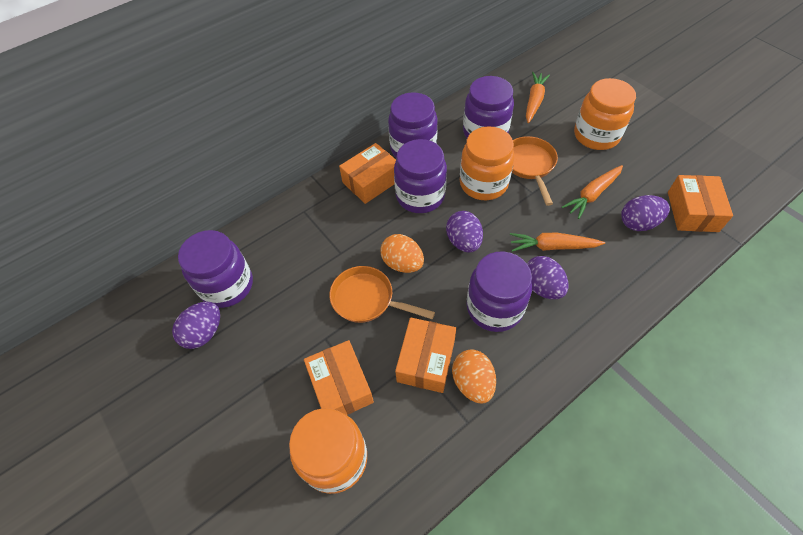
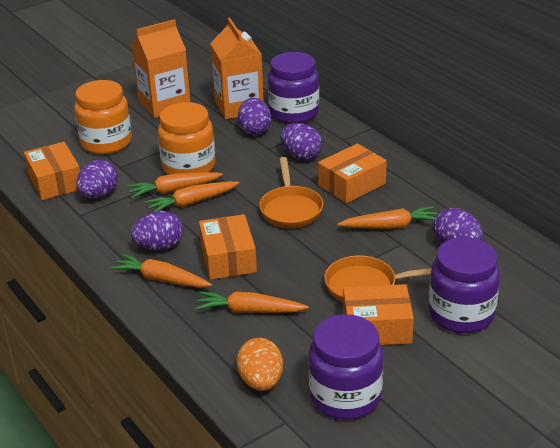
orange carrot: 3 -> 5
orange carton: 0 -> 2
orange egg: 2 -> 1
orange jar: 3 -> 2
purple egg: 4 -> 5
purple jar: 5 -> 3

